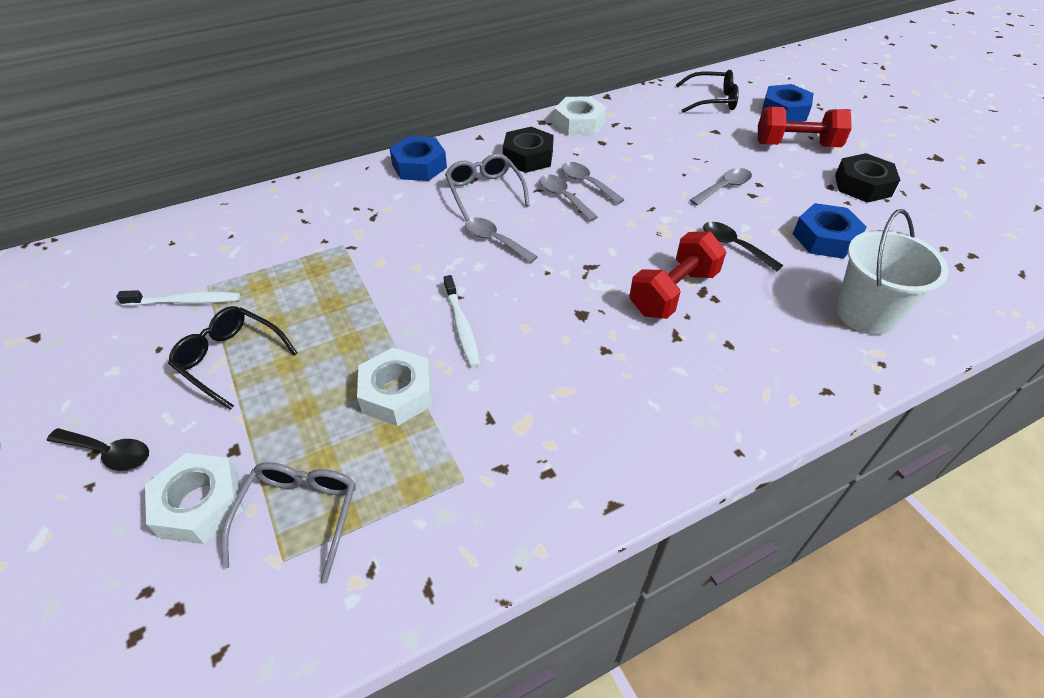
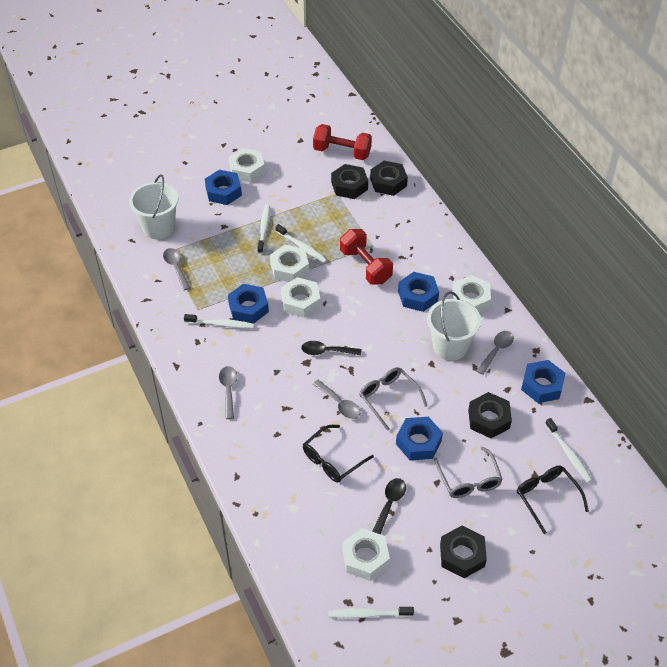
black nut: 2 -> 4
blue nut: 3 -> 5
white bucket: 1 -> 2
white nut: 3 -> 5
white toothbrush: 2 -> 5

